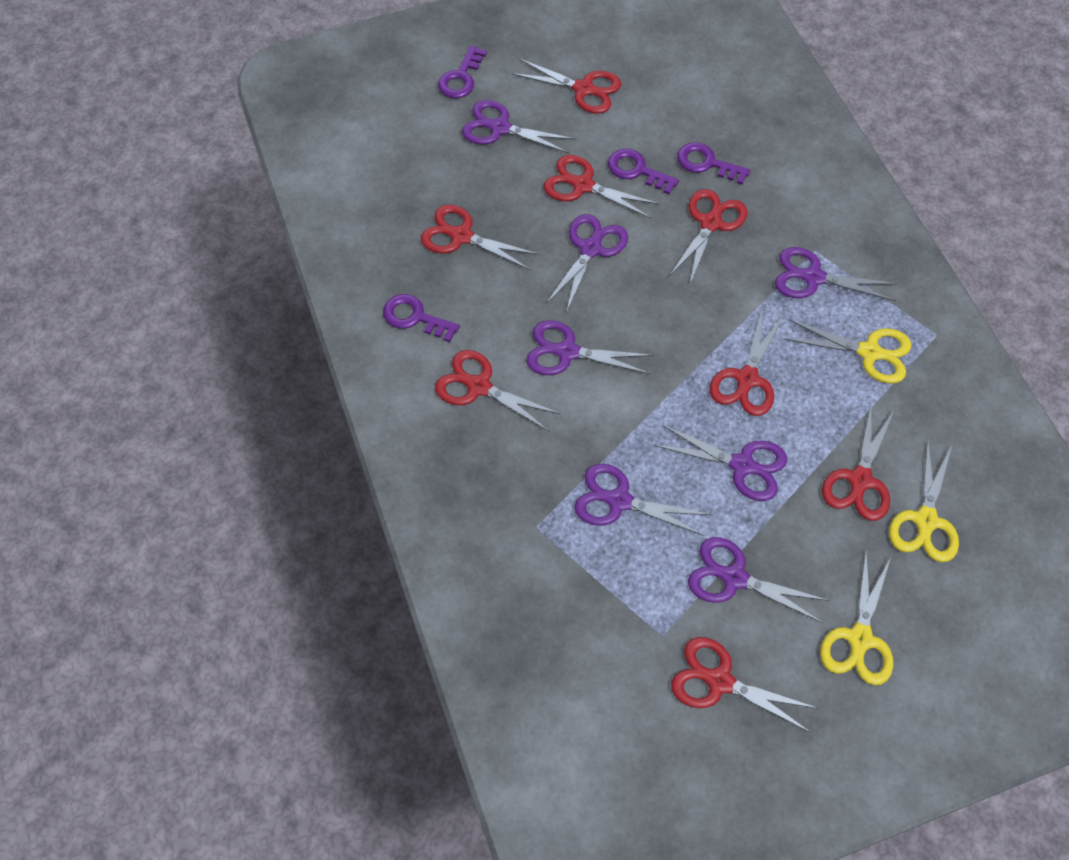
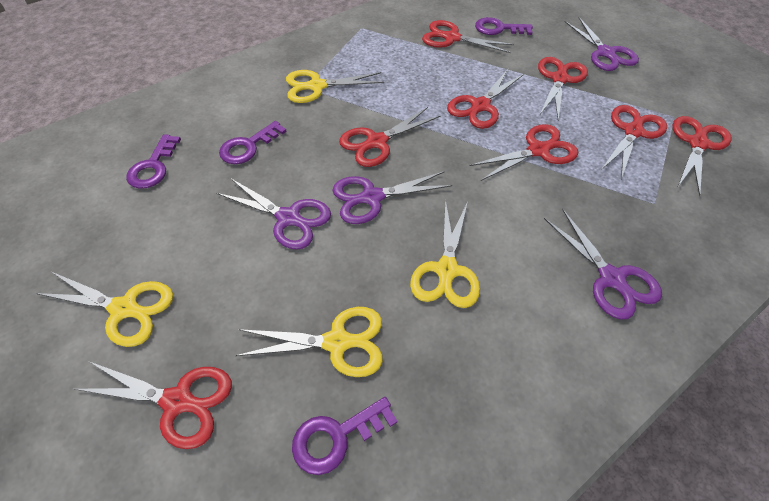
purple scissors: 7 -> 4
yellow scissors: 3 -> 4

